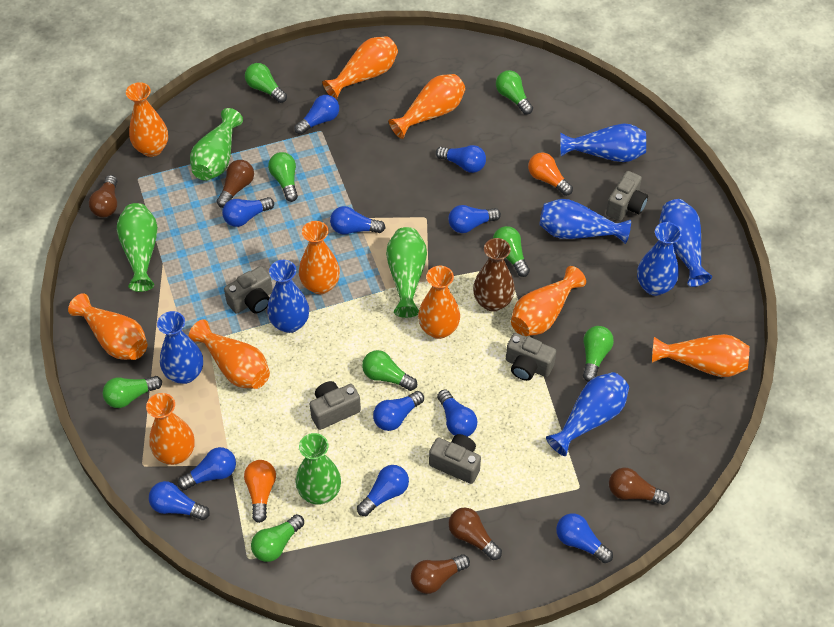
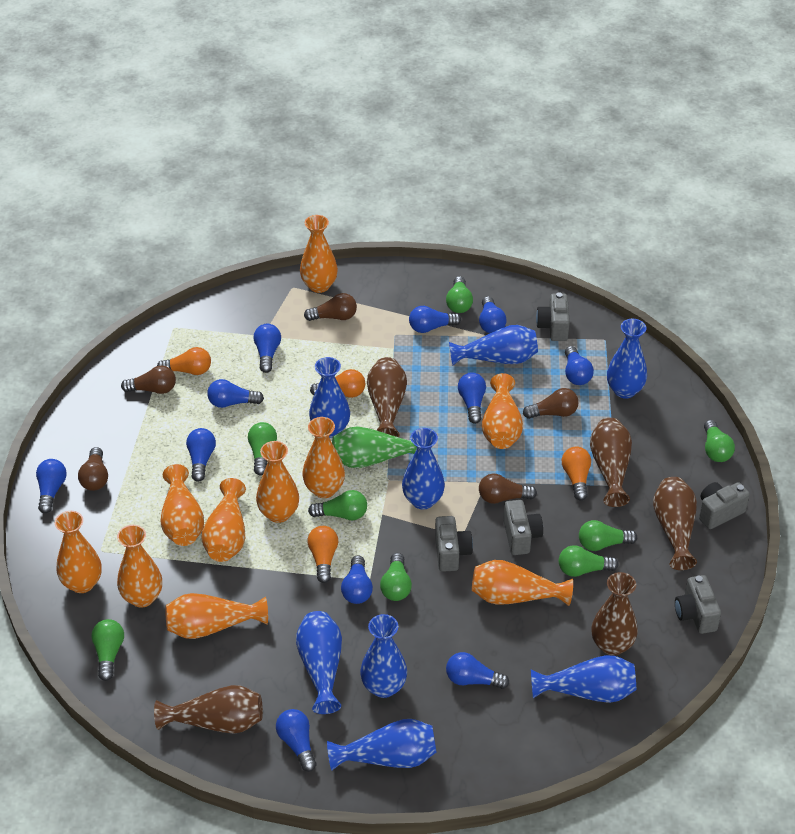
blue vase: 7 -> 8
brown vase: 1 -> 5
green vase: 4 -> 1
orange light bulb: 2 -> 4

